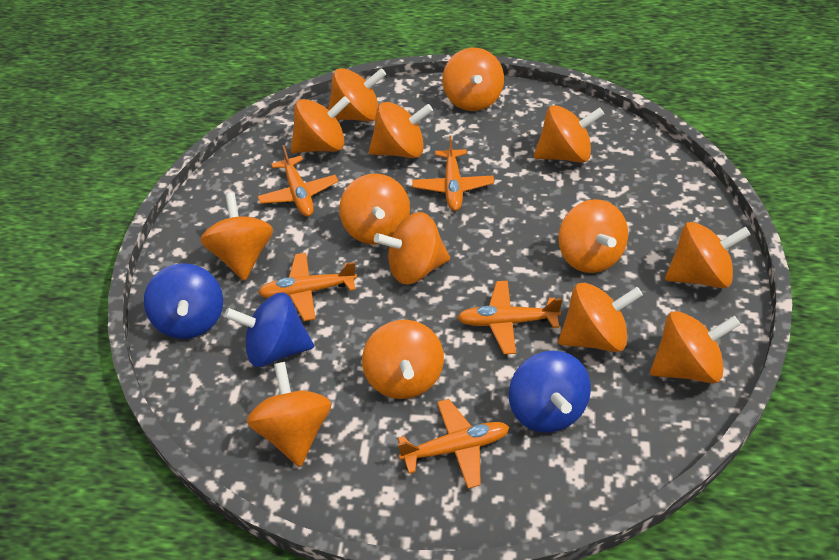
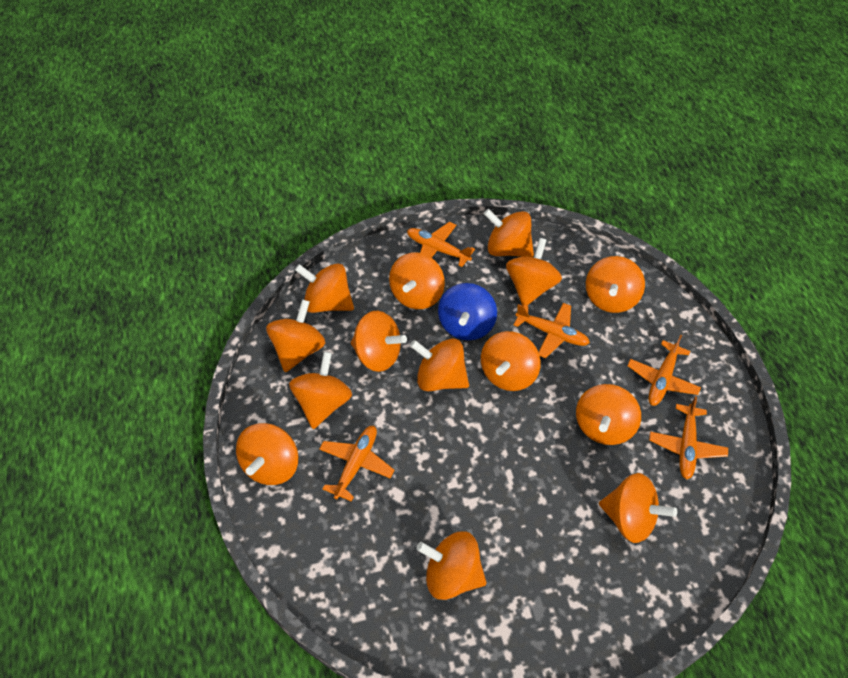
blue spinning top: 3 -> 1

